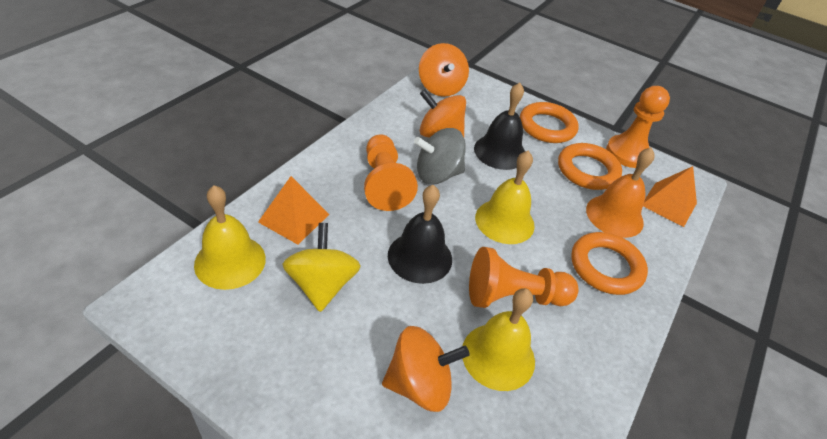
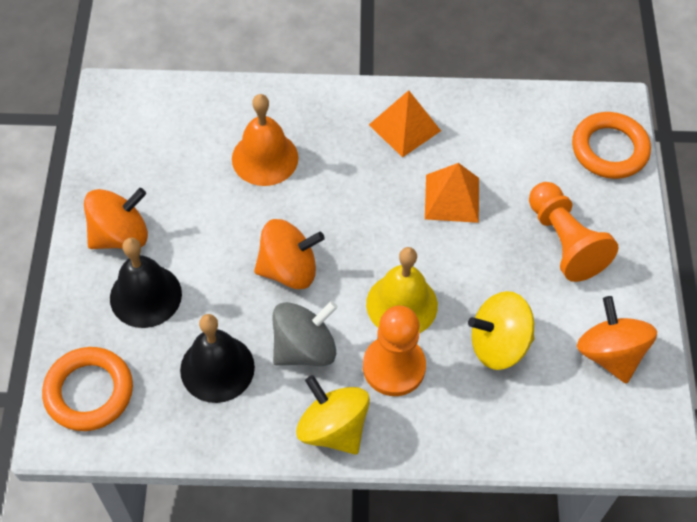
orange pawn: 3 -> 2
orange ring: 3 -> 2
yellow bell: 3 -> 1
yellow spinning top: 1 -> 2

